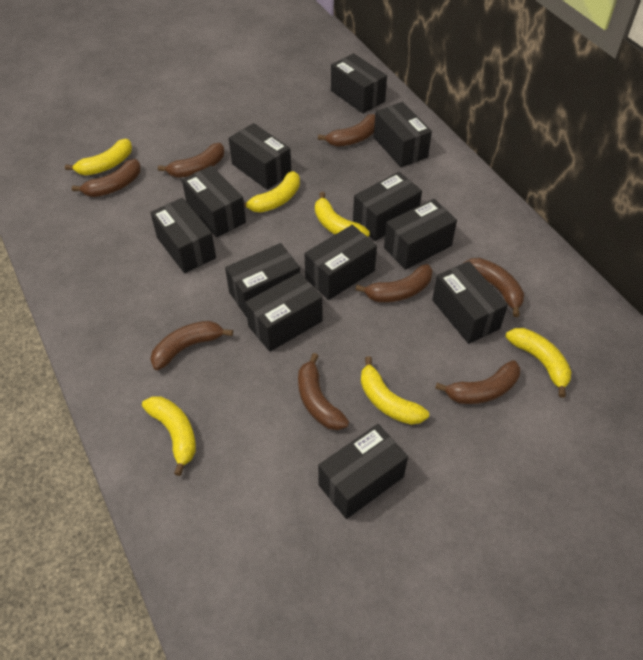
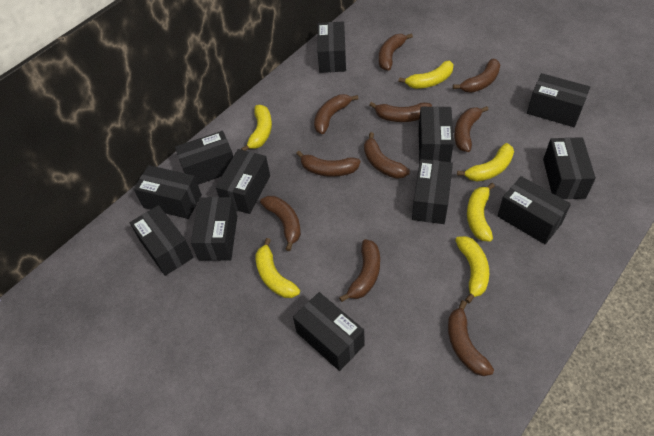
brown banana: 8 -> 10

